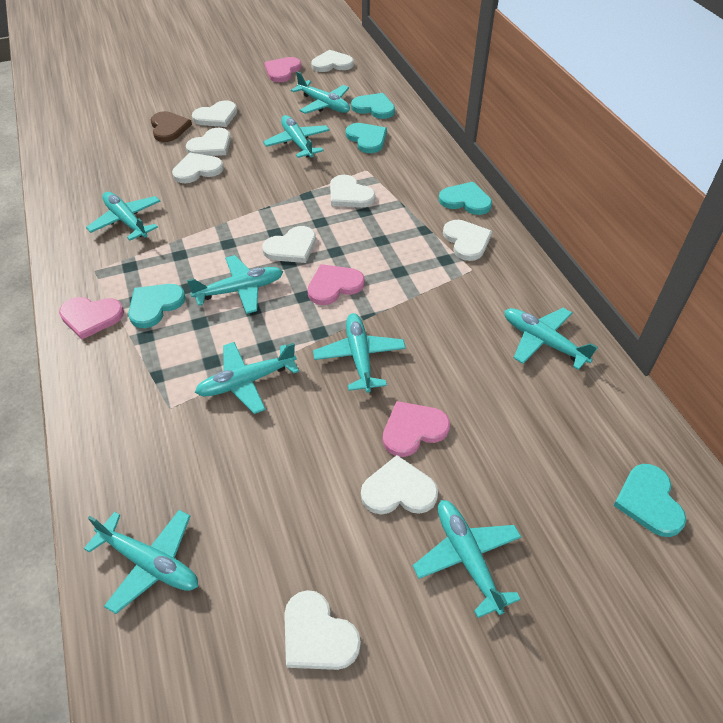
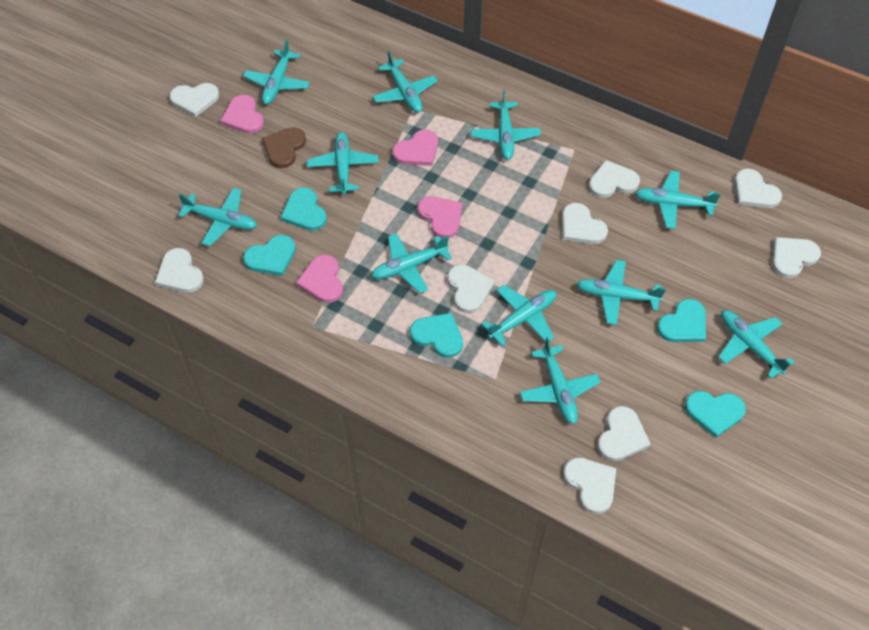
turquoise plane: 9 -> 11

